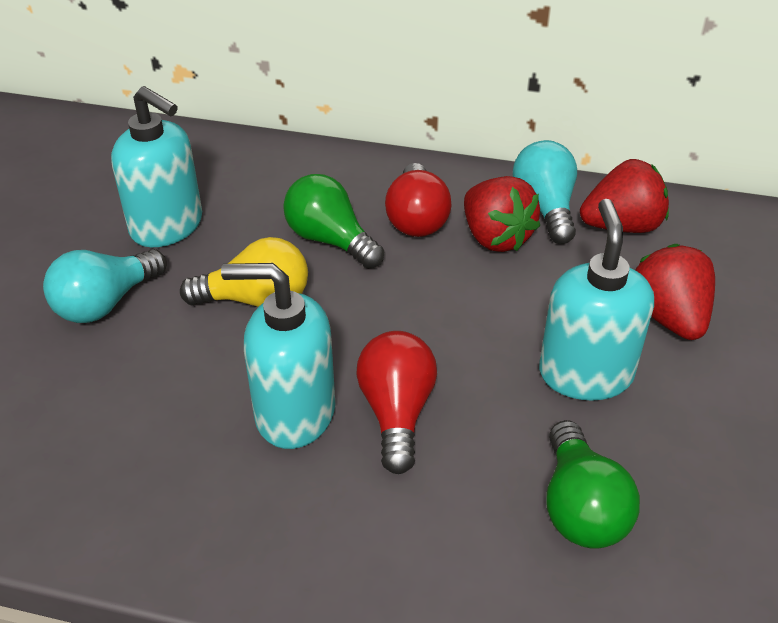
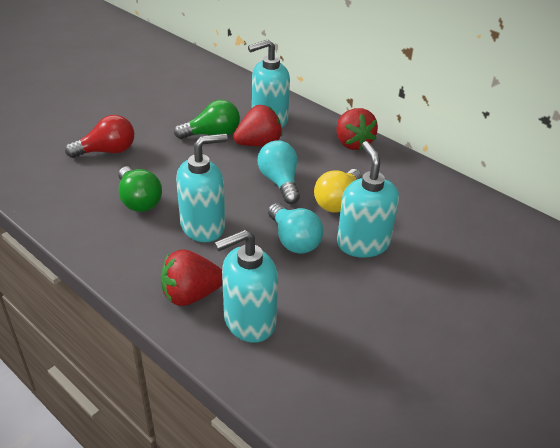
red light bulb: 2 -> 1
turquoise soap dispenser: 3 -> 4

